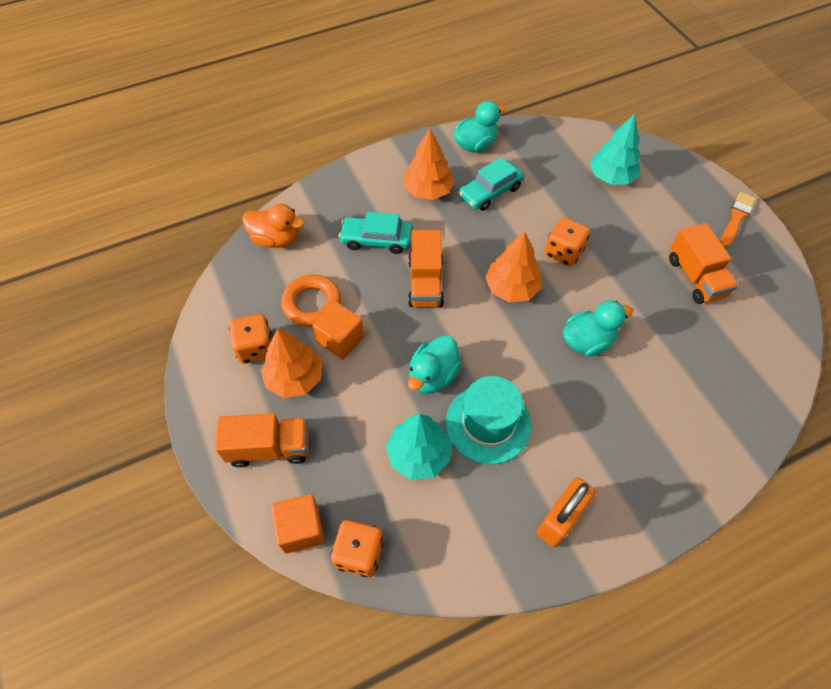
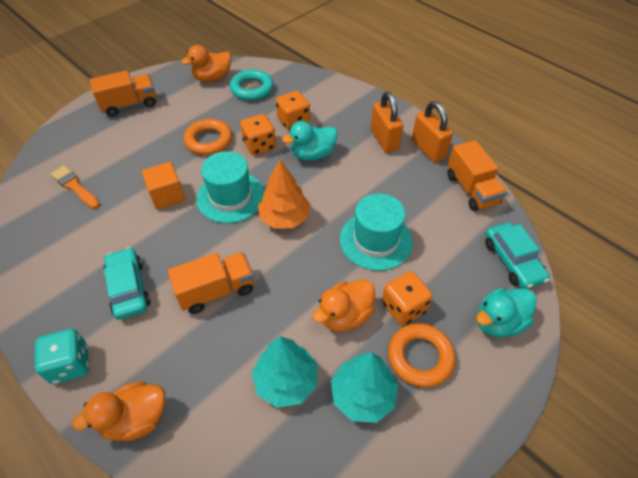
orange cube: 2 -> 1
orange duck: 1 -> 3
orange padlock: 1 -> 2
orange ring: 1 -> 2
orange tree: 3 -> 1
turquoise dice: 0 -> 1
turquoise duck: 3 -> 2
turquoise hat: 1 -> 2
turquoise ring: 0 -> 1

